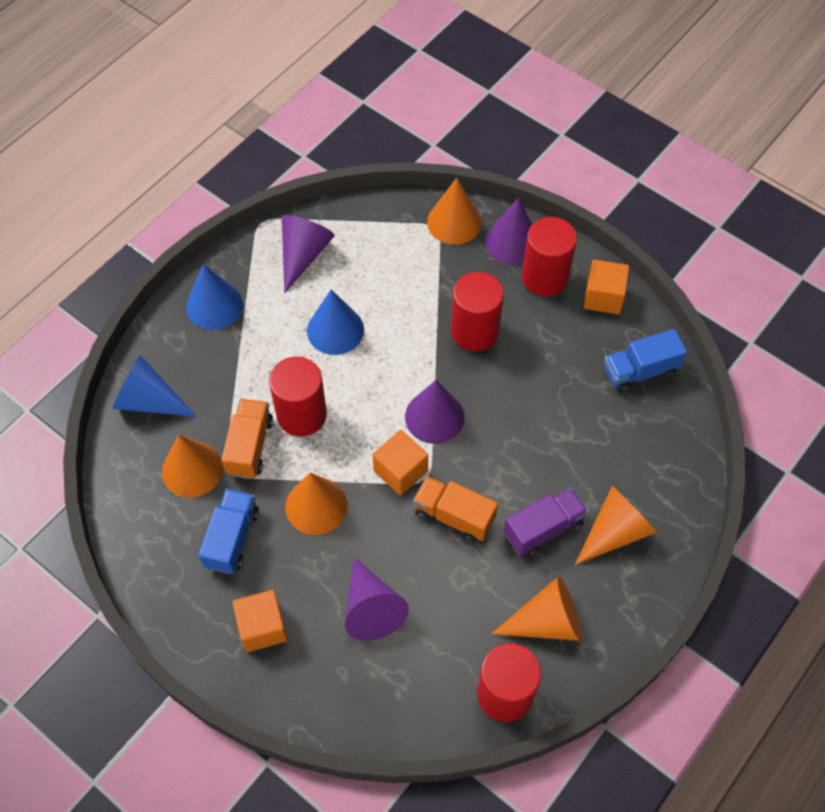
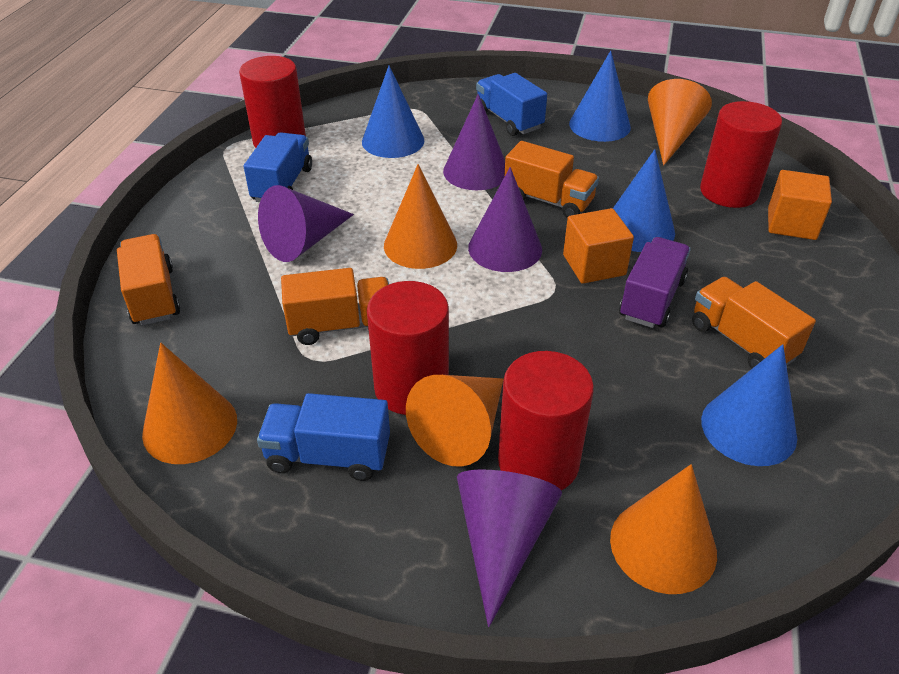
blue cone: 3 -> 4
blue truck: 2 -> 3
orange cube: 3 -> 2
orange truck: 2 -> 4

